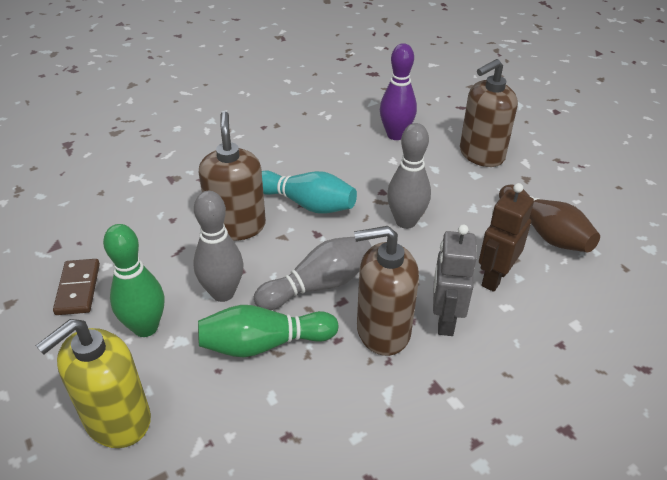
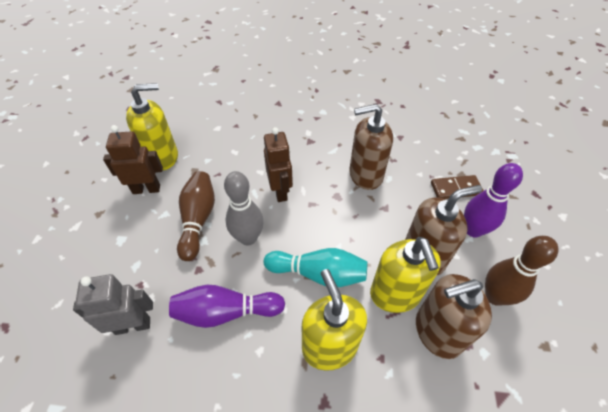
brown bowling pin: 1 -> 2
brown robot: 1 -> 2
green bowling pin: 2 -> 0
grey bowling pin: 3 -> 1
purple bowling pin: 1 -> 2
yellow soap dispenser: 1 -> 3

